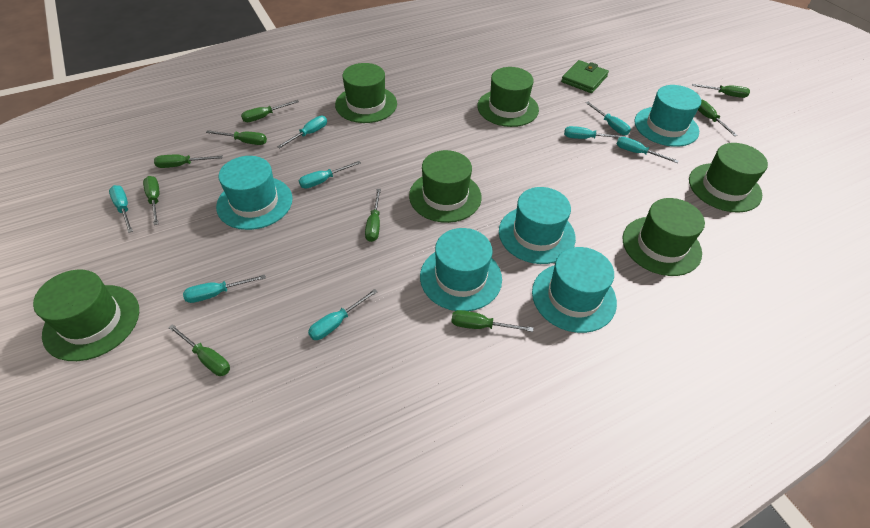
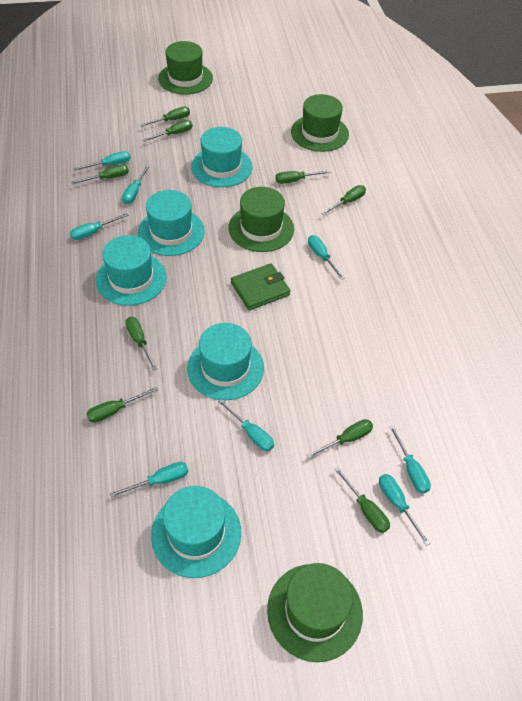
green hat: 6 -> 4

